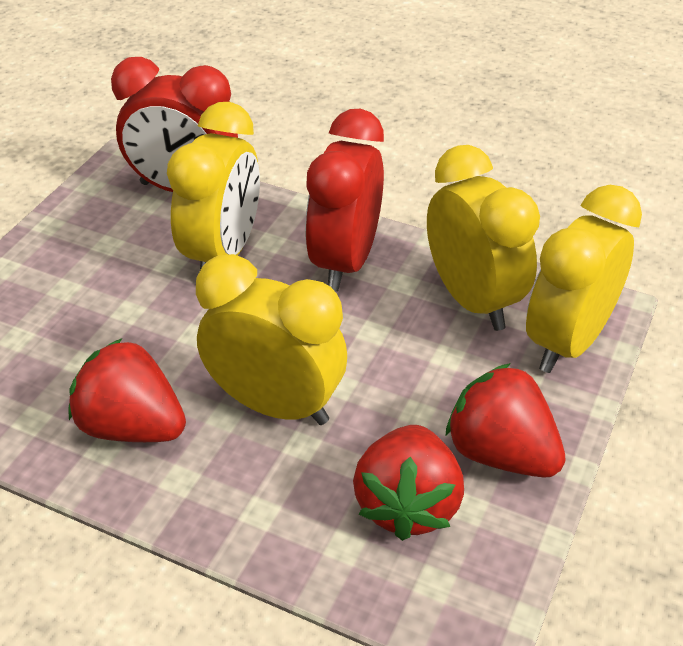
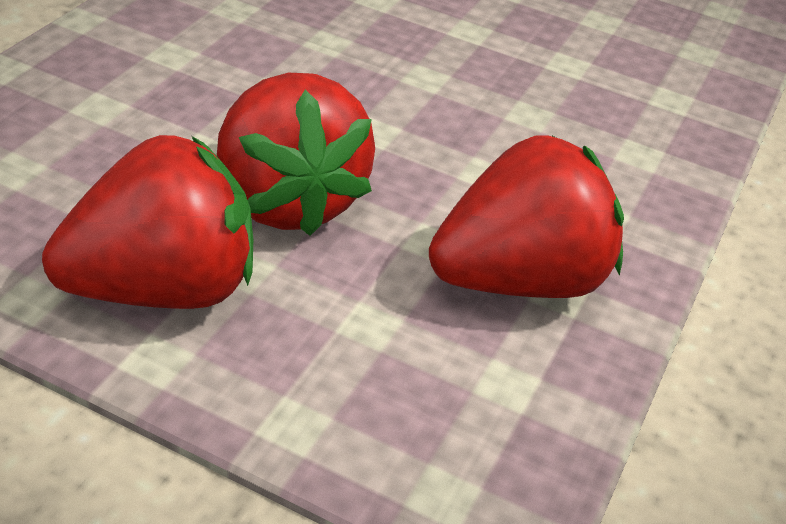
red clock: 2 -> 0
yellow clock: 4 -> 0

